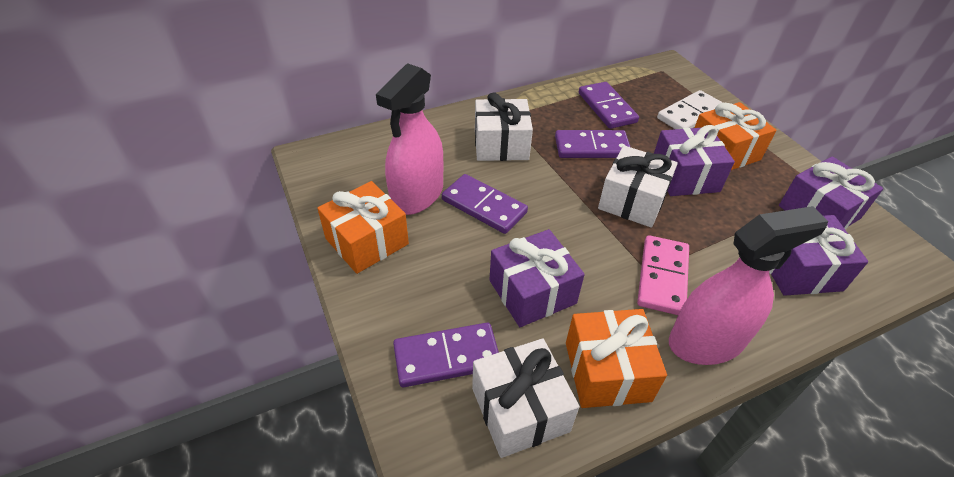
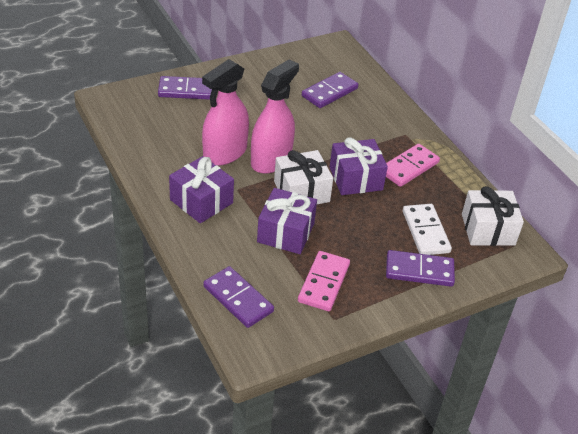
orange gift: 3 -> 0
pink domino: 1 -> 2
purple gift: 4 -> 3
white gift: 3 -> 2

